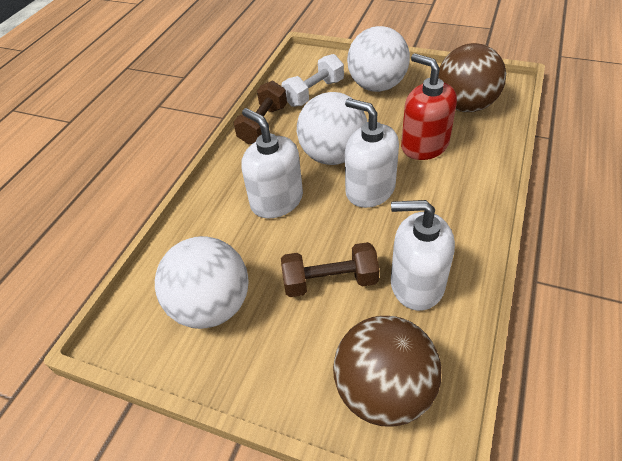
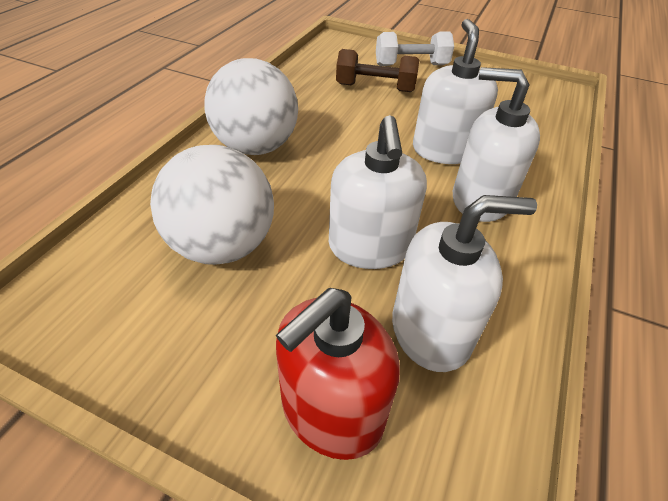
brown ball: 2 -> 0
brown dumbbell: 2 -> 1
white ball: 3 -> 2
white soap dispenser: 3 -> 4

